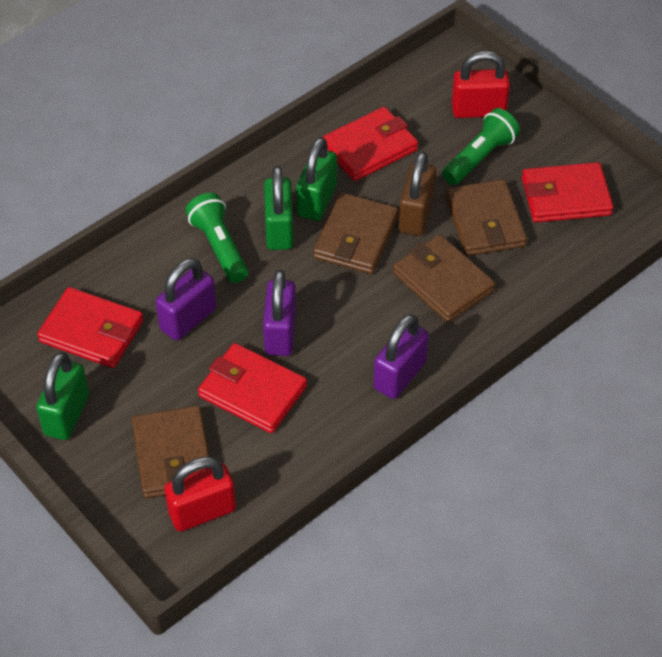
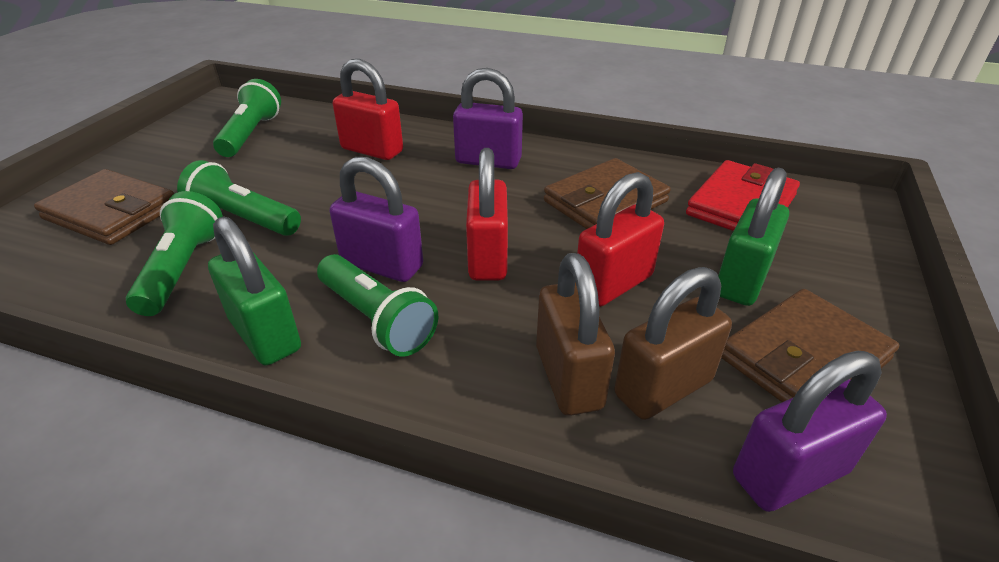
brown padlock: 1 -> 2
brown wallet: 4 -> 3
green flashlight: 2 -> 4
green padlock: 3 -> 2
red padlock: 2 -> 3
red wallet: 4 -> 1

